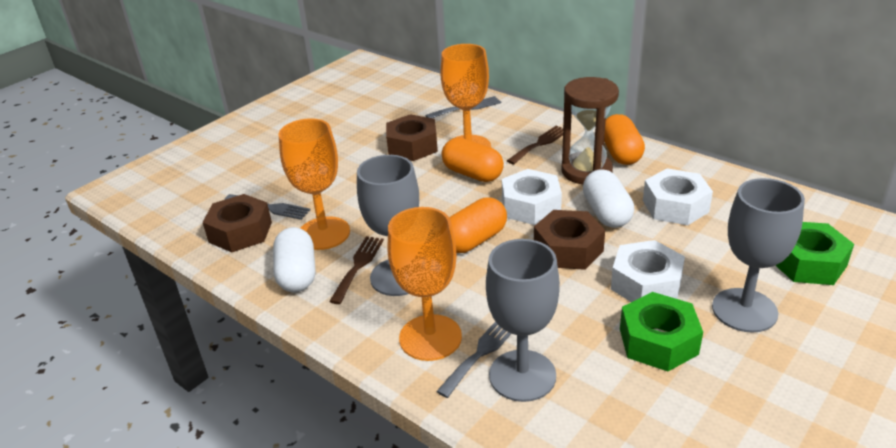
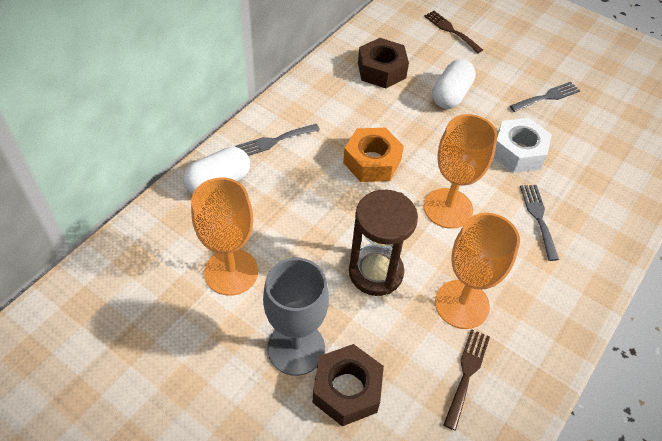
brown nut: 3 -> 2
green nut: 2 -> 0
grey goblet: 3 -> 1
orange capsule: 3 -> 0
orange nut: 0 -> 1
white nut: 3 -> 1

